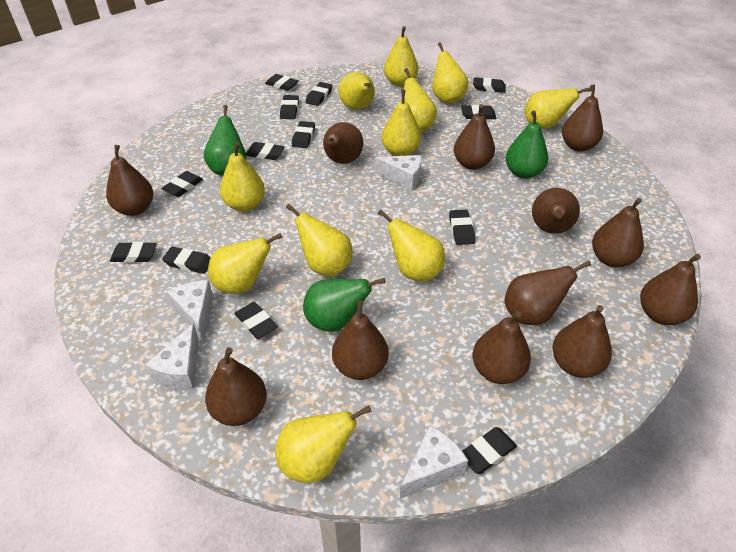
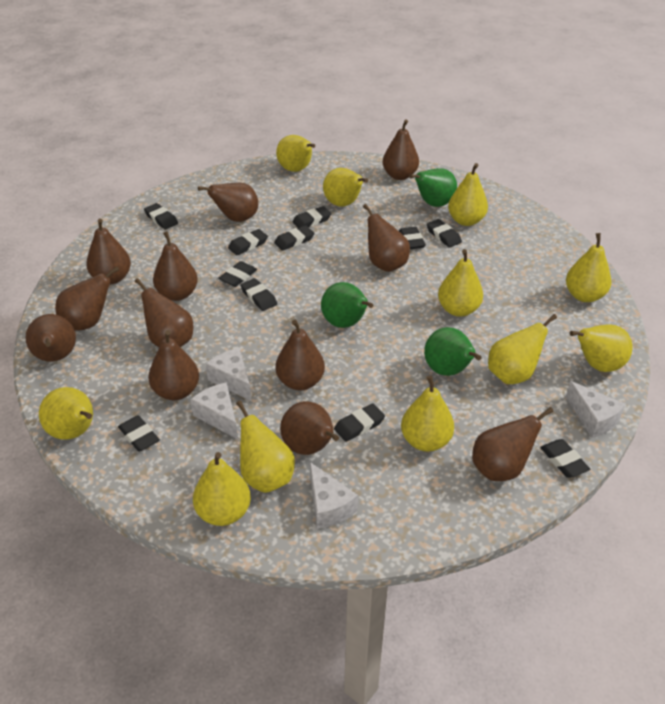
black eraser: 13 -> 11

